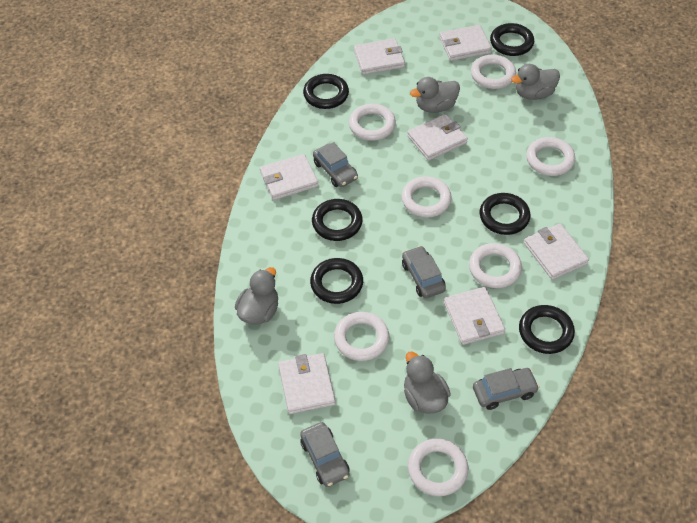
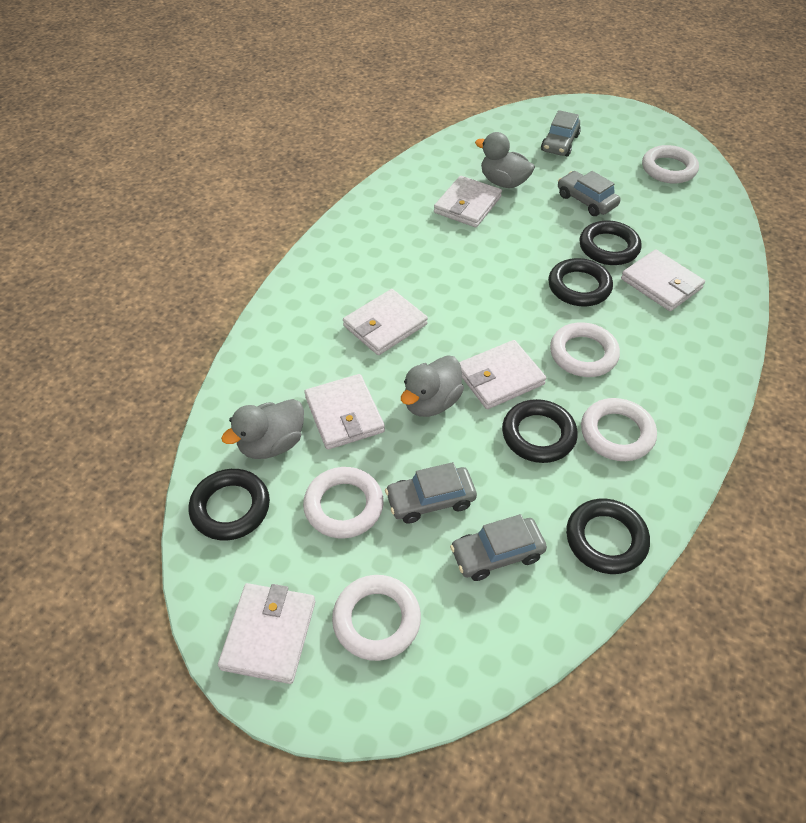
black ring: 6 -> 5
grey duck: 4 -> 3
white ring: 7 -> 5
white wallet: 7 -> 6

